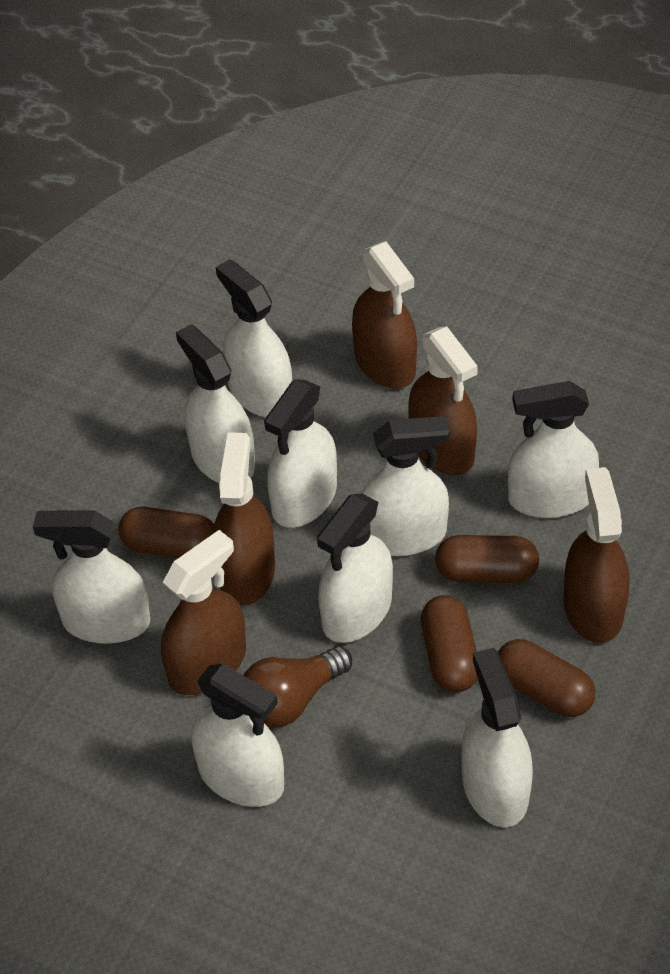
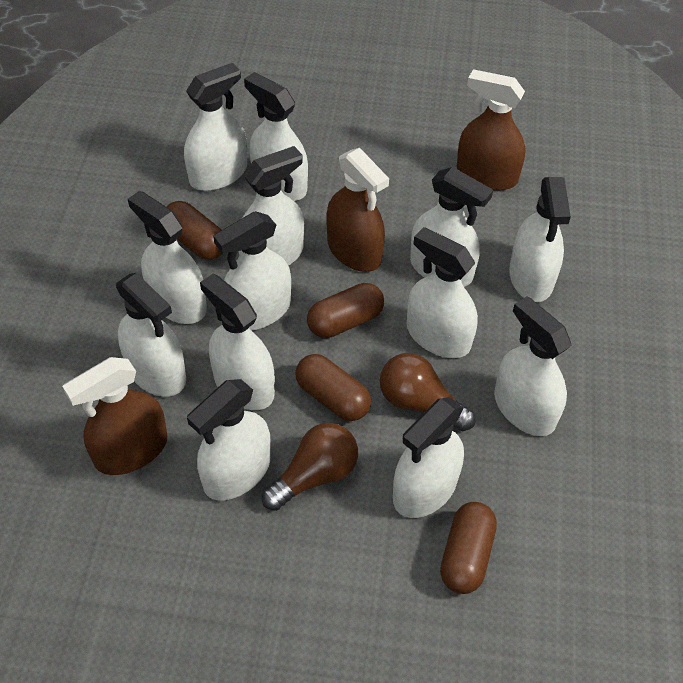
brown light bulb: 1 -> 2
brown spray bottle: 5 -> 3
white spray bottle: 9 -> 13

